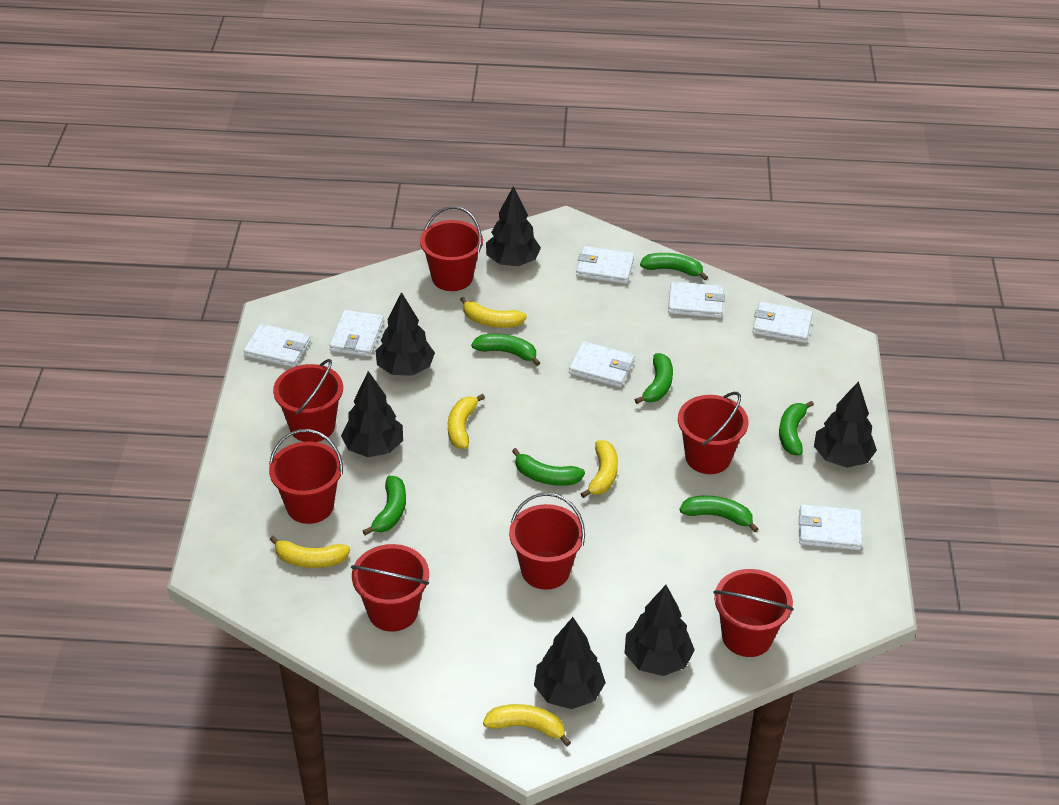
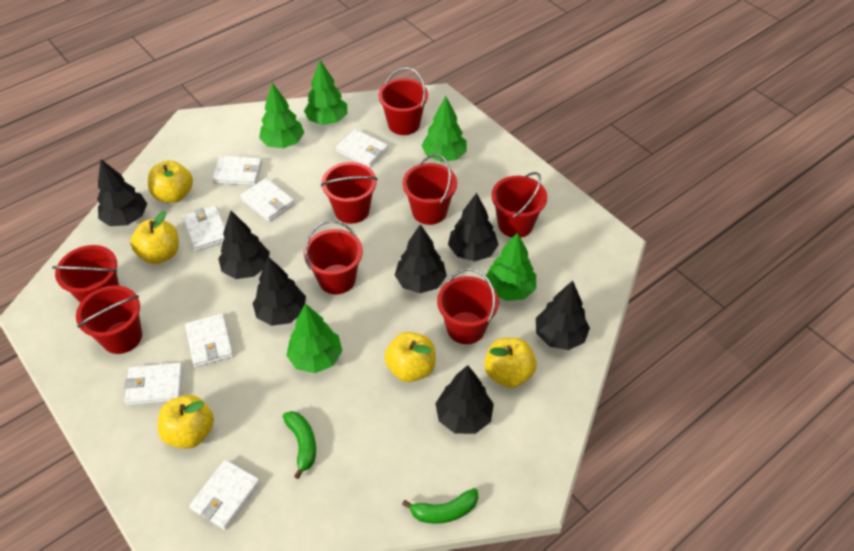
black tree: 6 -> 7
green banana: 7 -> 2
green tree: 0 -> 5
red bucket: 7 -> 8
yellow apple: 0 -> 5
yellow banana: 5 -> 0

